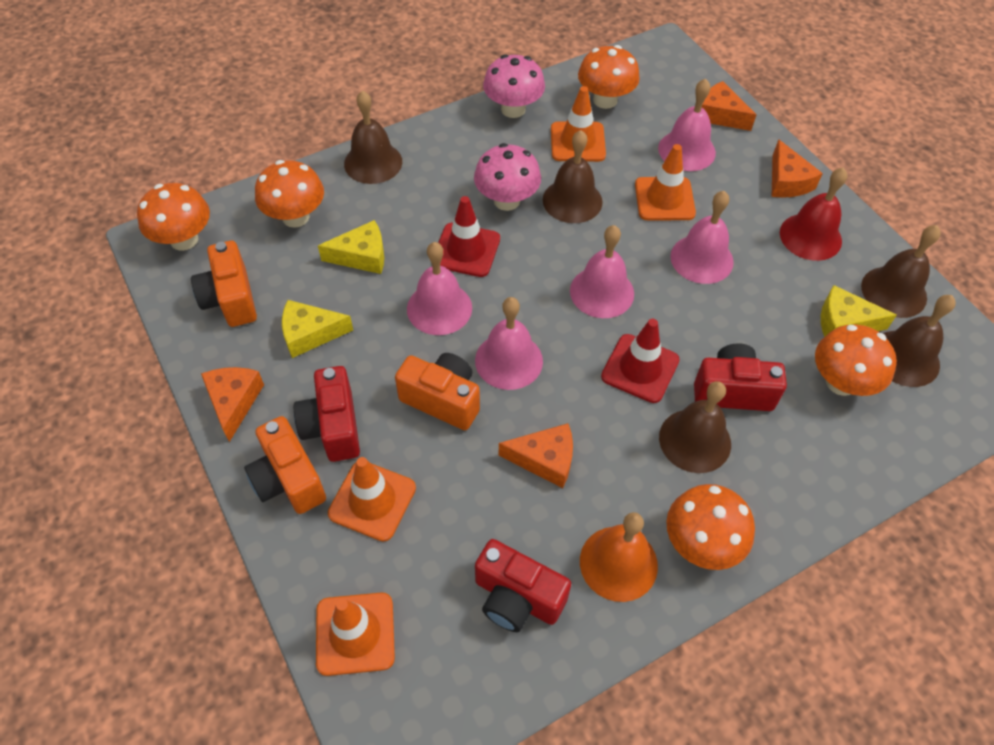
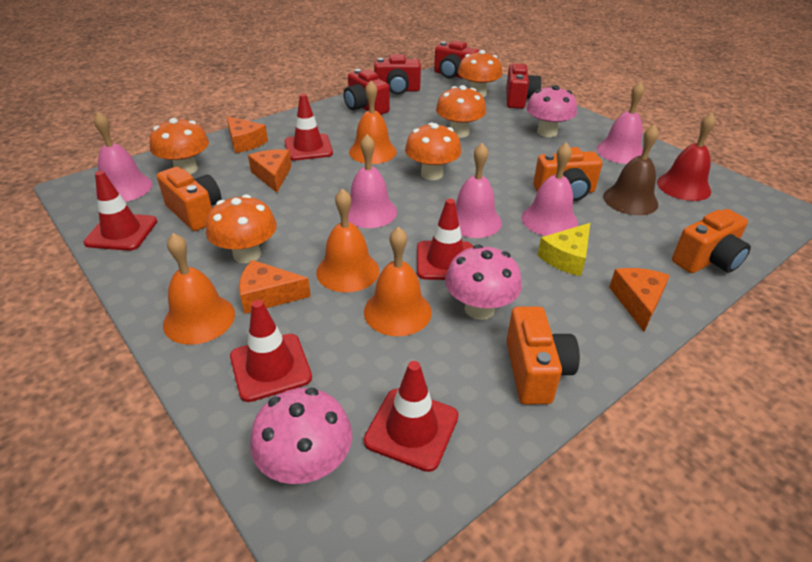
brown bell: 5 -> 1
orange bell: 1 -> 4
orange camera: 3 -> 4
orange traffic cone: 4 -> 0
pink mushroom: 2 -> 3
red camera: 3 -> 4
red traffic cone: 2 -> 5
yellow cheese: 3 -> 1

